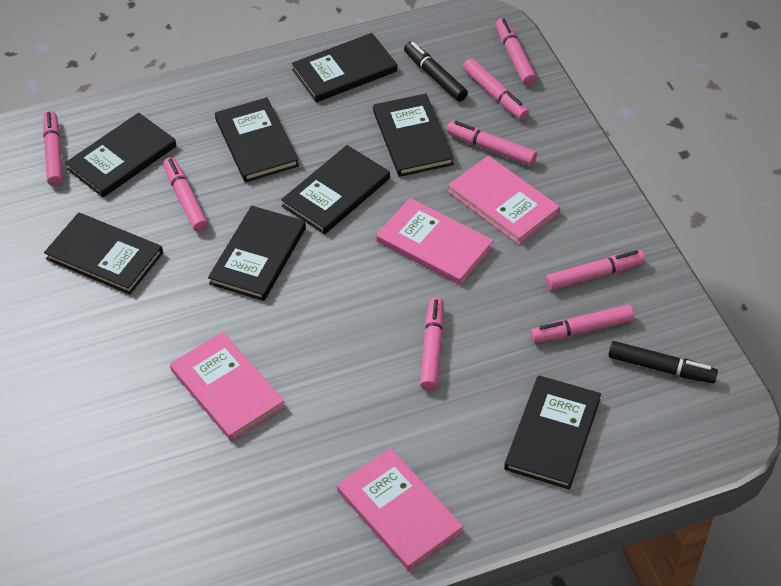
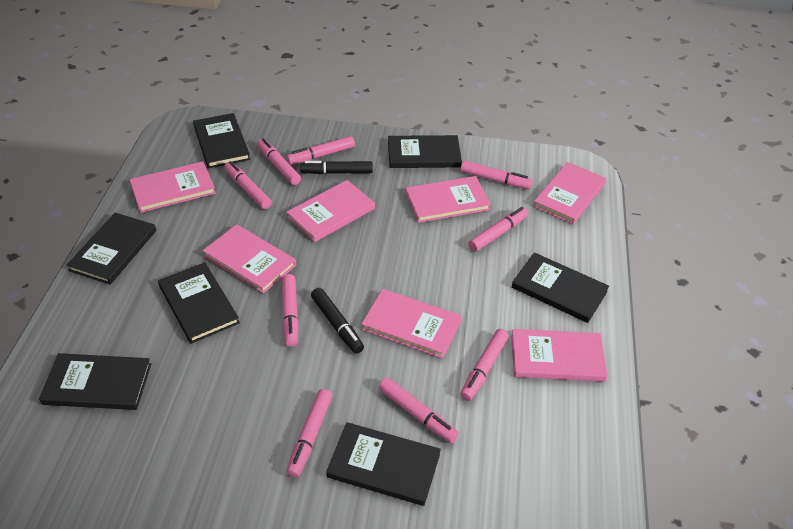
black book: 8 -> 7
pink book: 4 -> 7
pink marker: 8 -> 9

